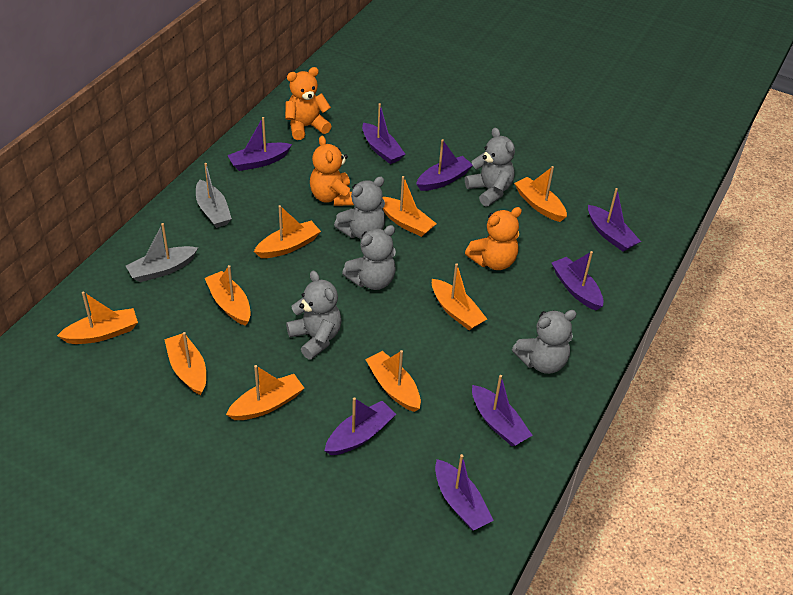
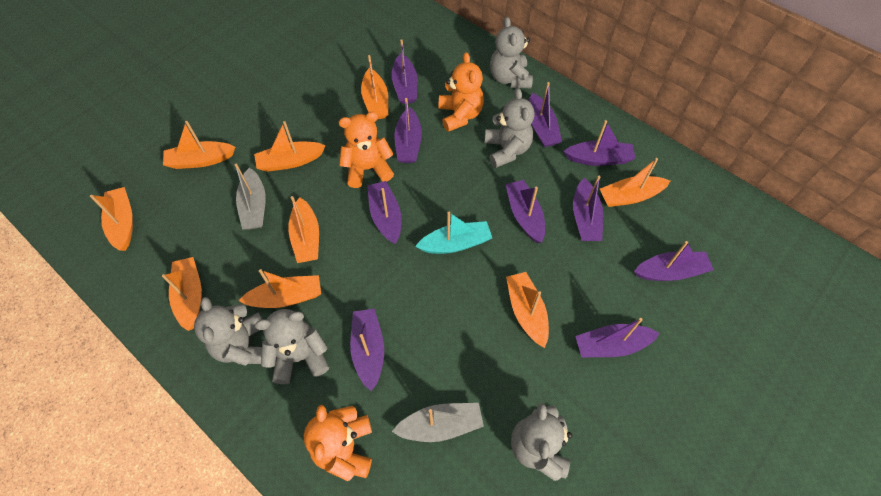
purple boat: 8 -> 10
turquoise boat: 0 -> 1

